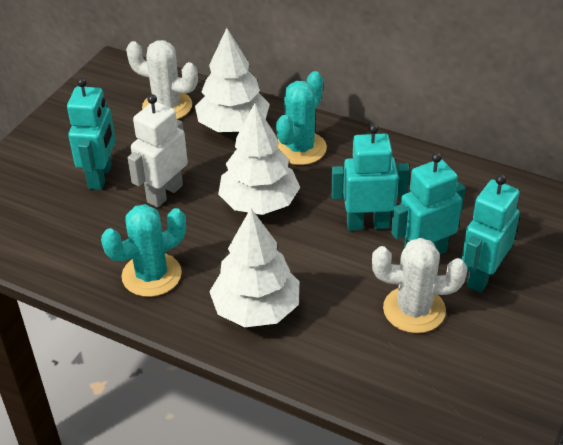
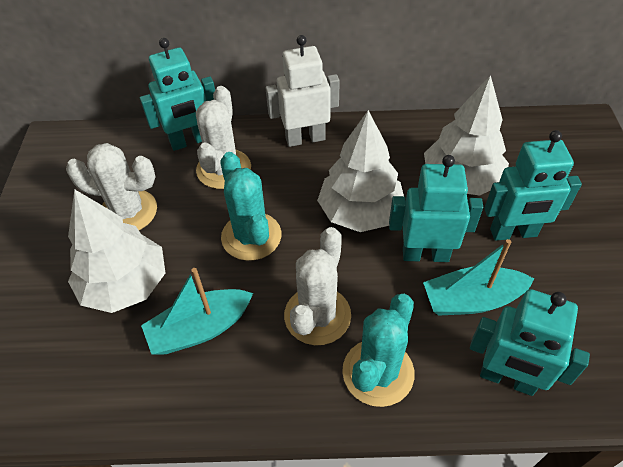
turquoise boat: 0 -> 2
white cactus: 2 -> 3

